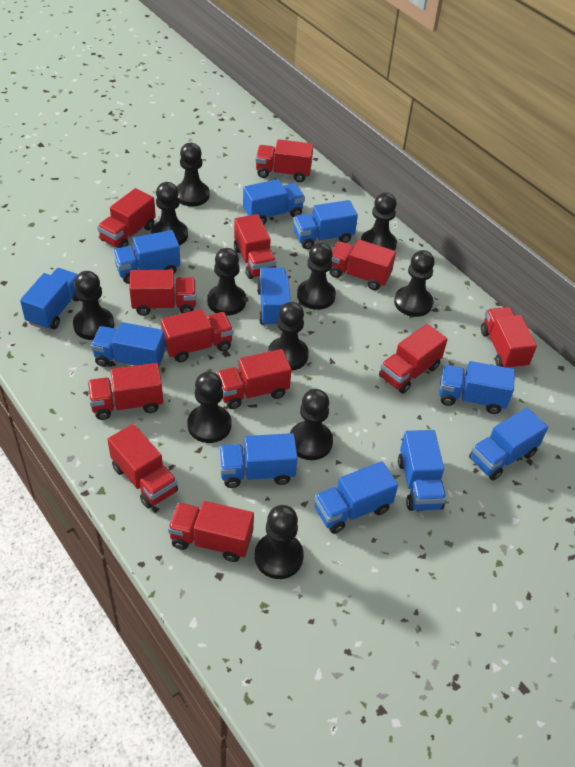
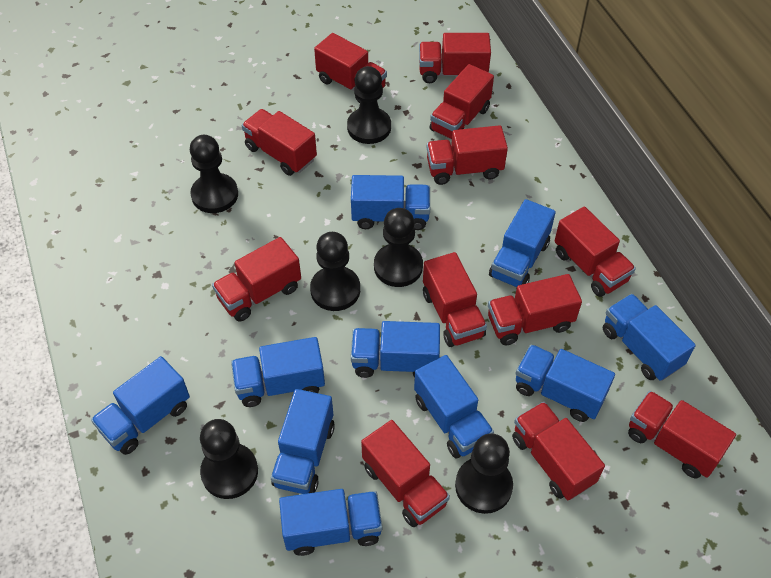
black pawn: 11 -> 6
blue truck: 11 -> 10

